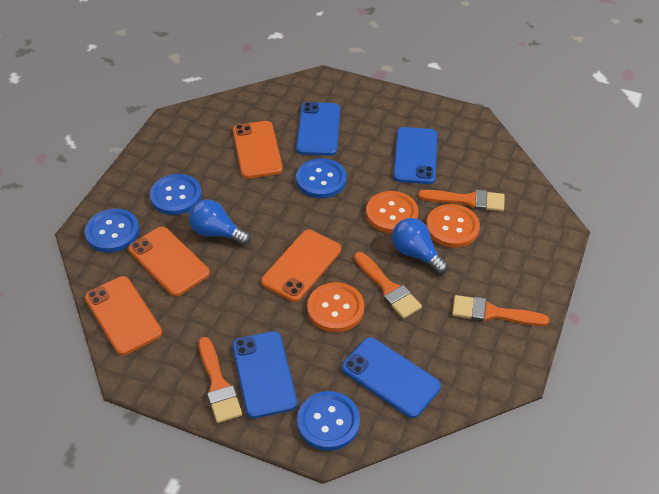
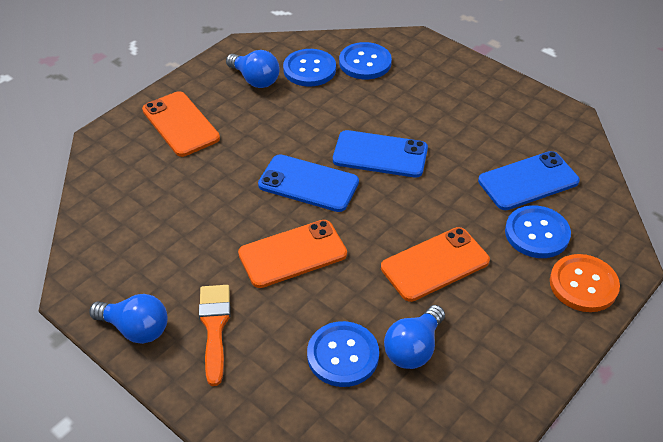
blue light bulb: 2 -> 3
blue phone: 4 -> 3
orange brush: 4 -> 1
orange button: 3 -> 1
orange phone: 4 -> 3

